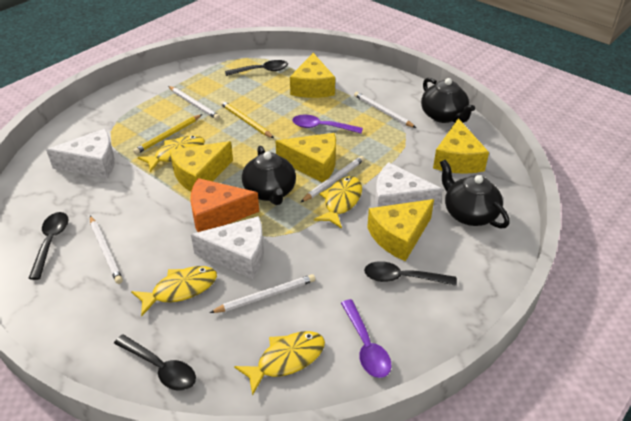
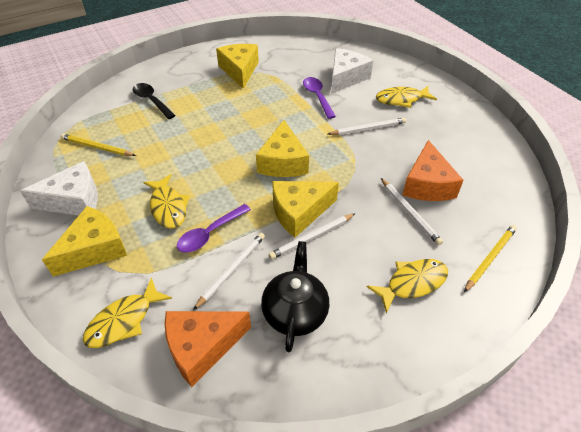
black spoon: 4 -> 1
black teapot: 3 -> 1
orange cheese: 1 -> 2
white cheese: 3 -> 2
white pencil: 5 -> 4
yellow cheese: 5 -> 4

